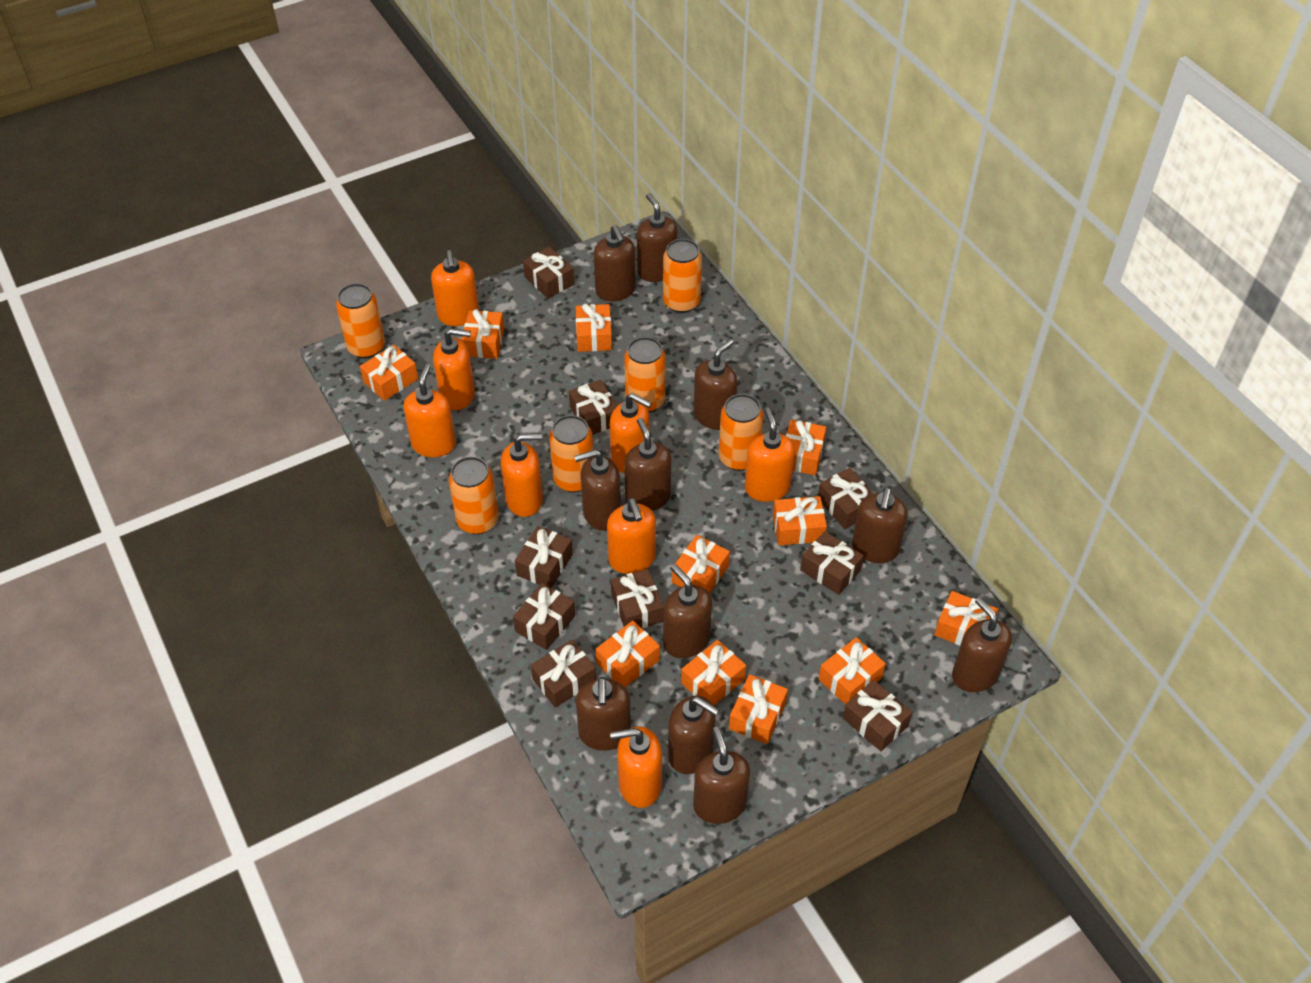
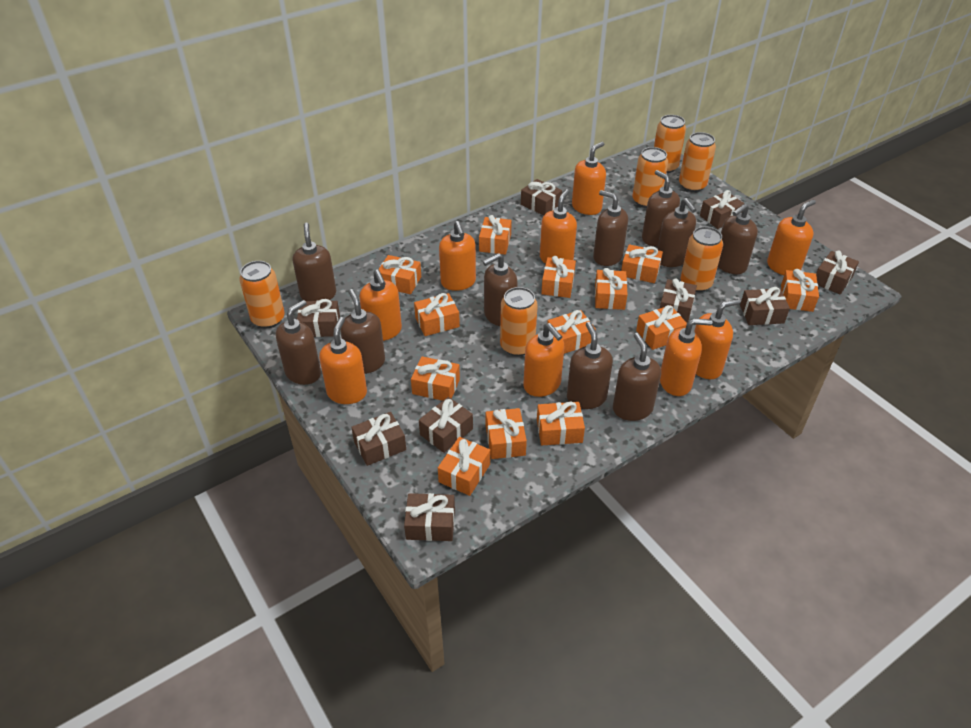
brown soap dispenser: 11 -> 10
orange gift: 11 -> 13
orange soap dispenser: 8 -> 9

